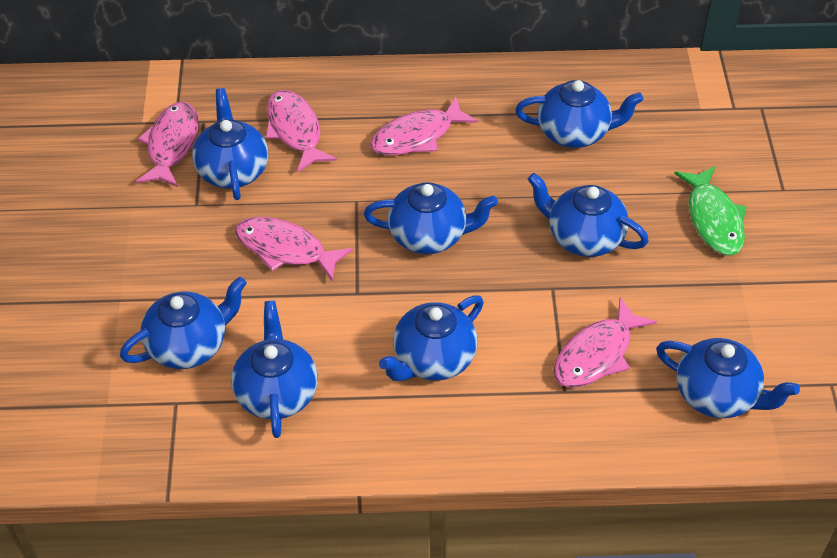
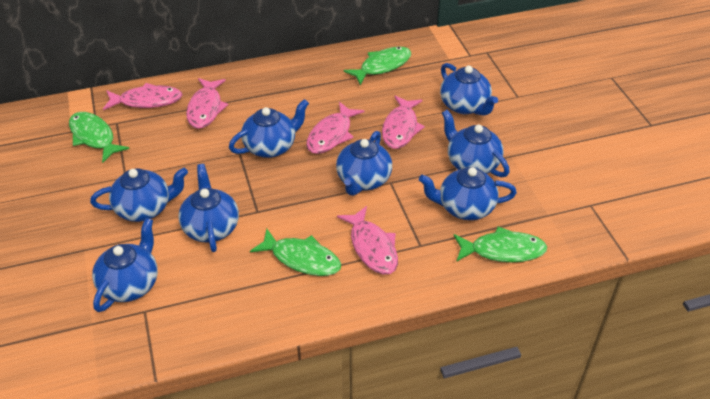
green fish: 1 -> 4

